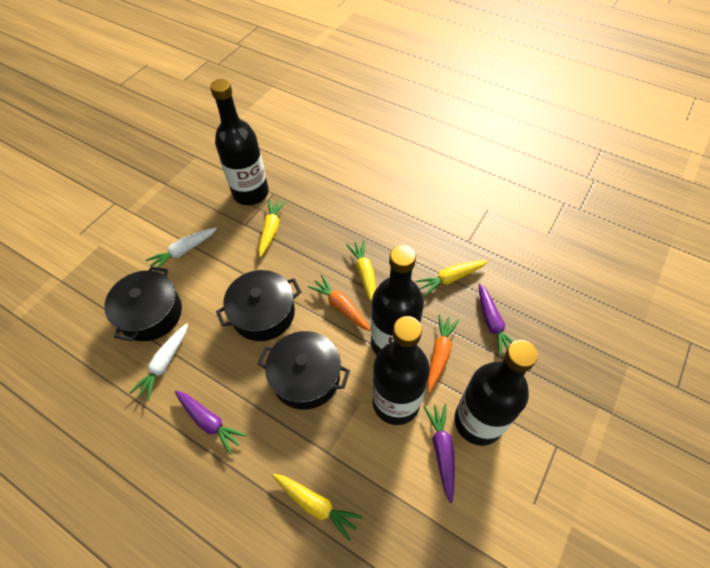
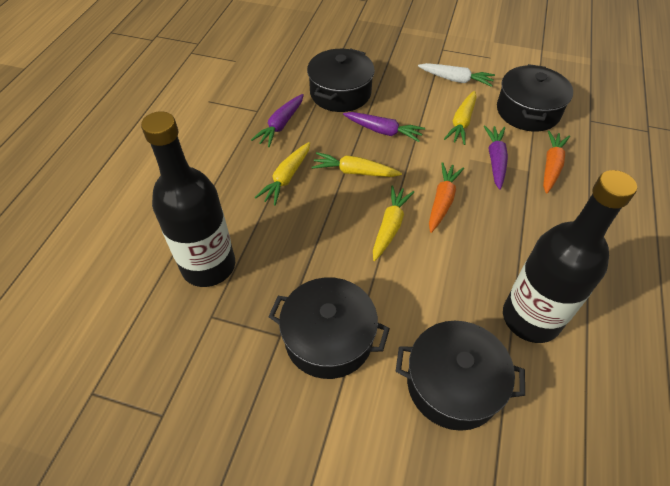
black bottle: 4 -> 2
black pot: 3 -> 4
white carrot: 2 -> 1

